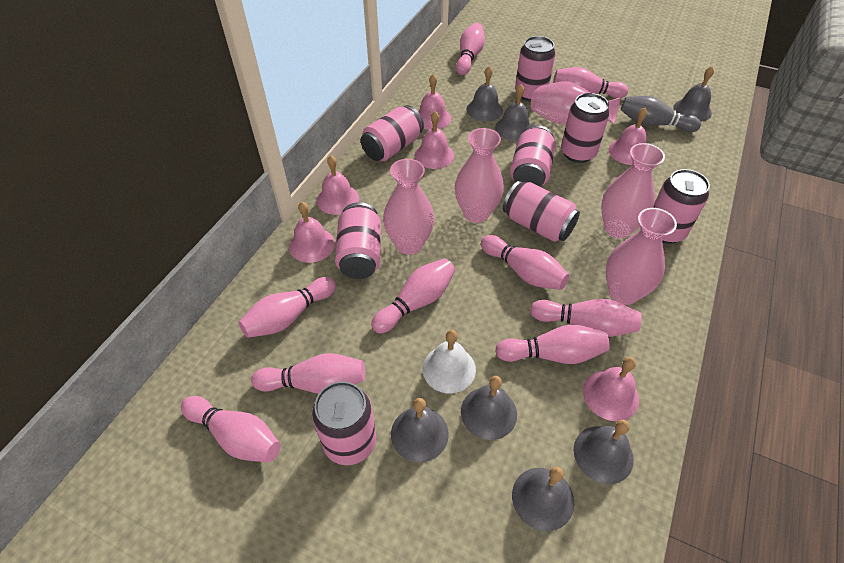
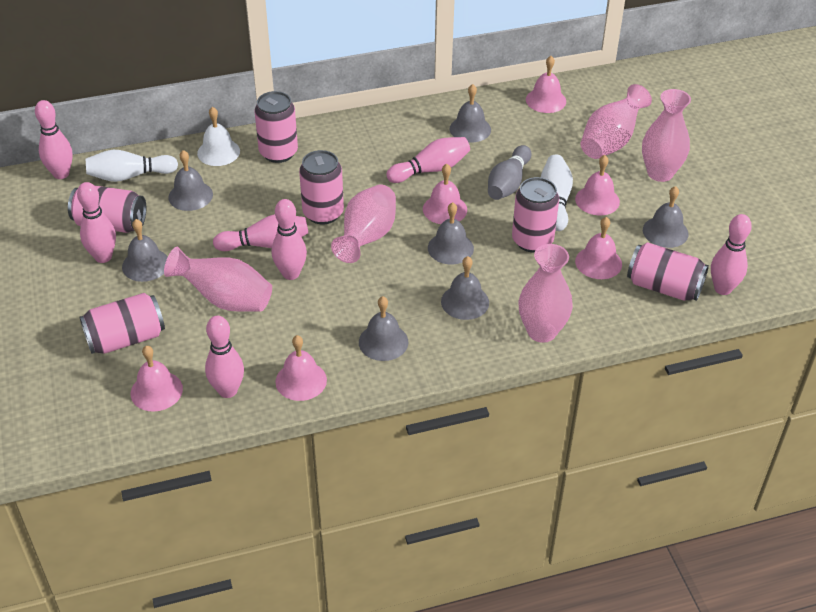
pink bowling pin: 9 -> 7
pink can: 8 -> 6
white bowling pin: 0 -> 2

